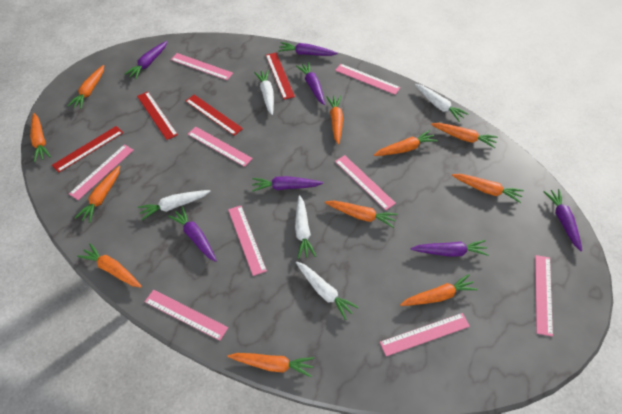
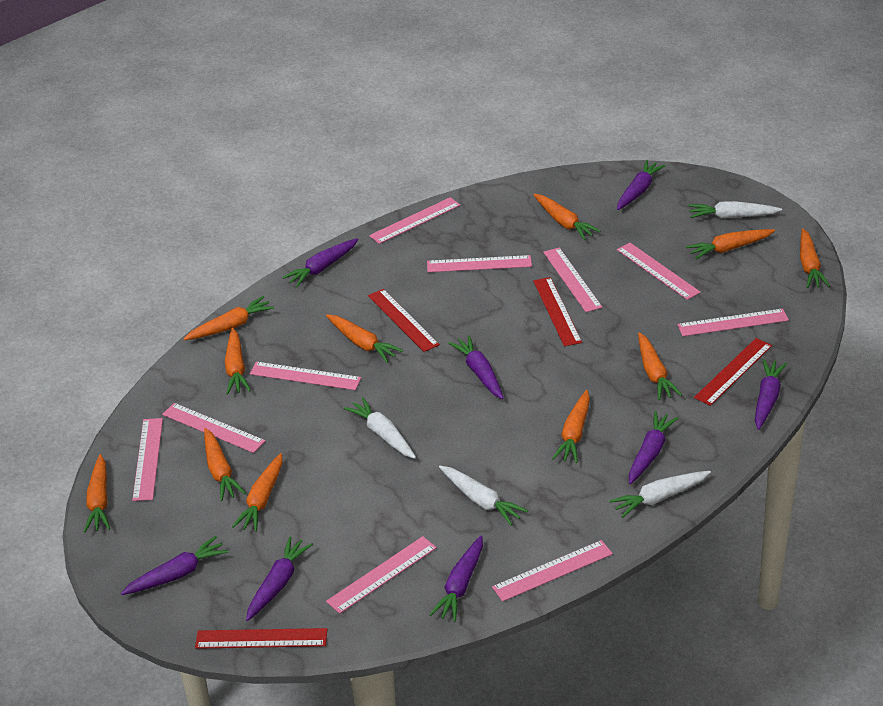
pink ruler: 9 -> 10
purple carrot: 7 -> 8
white carrot: 5 -> 4

